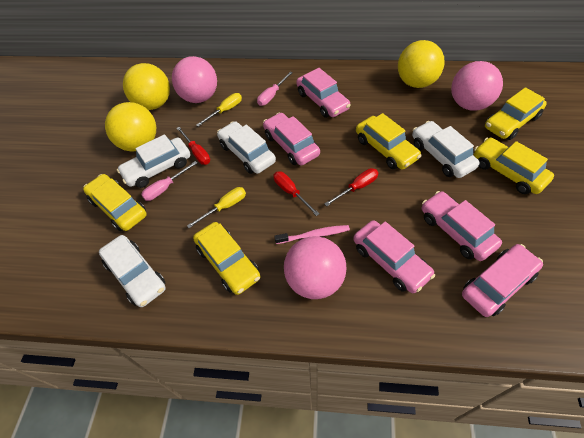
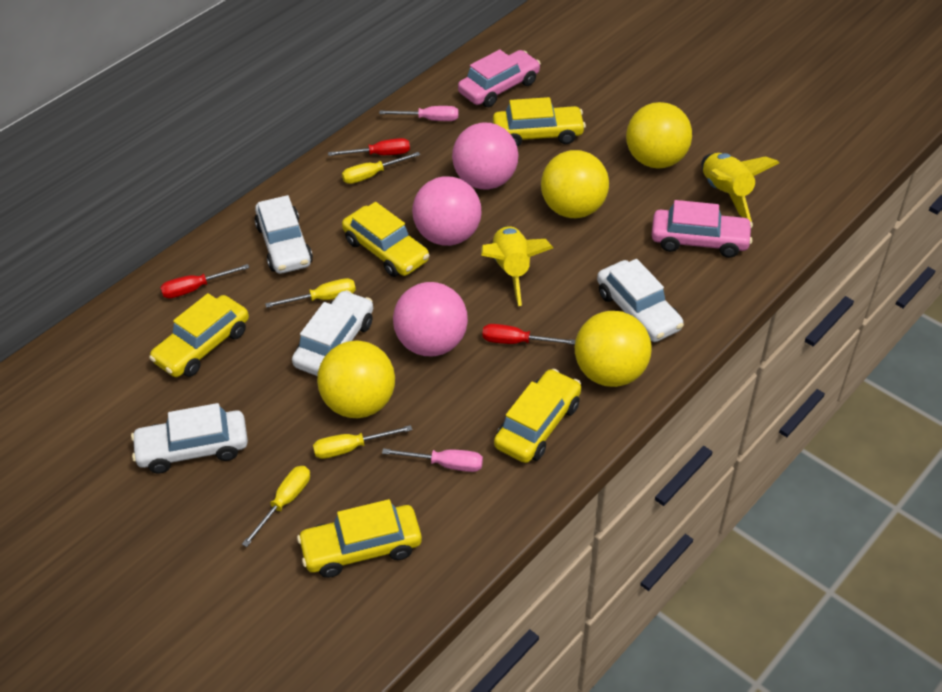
pink car: 5 -> 2
pink toothbrush: 1 -> 0
yellow ball: 3 -> 4
yellow rocket: 0 -> 2
yellow screwdriver: 2 -> 4

